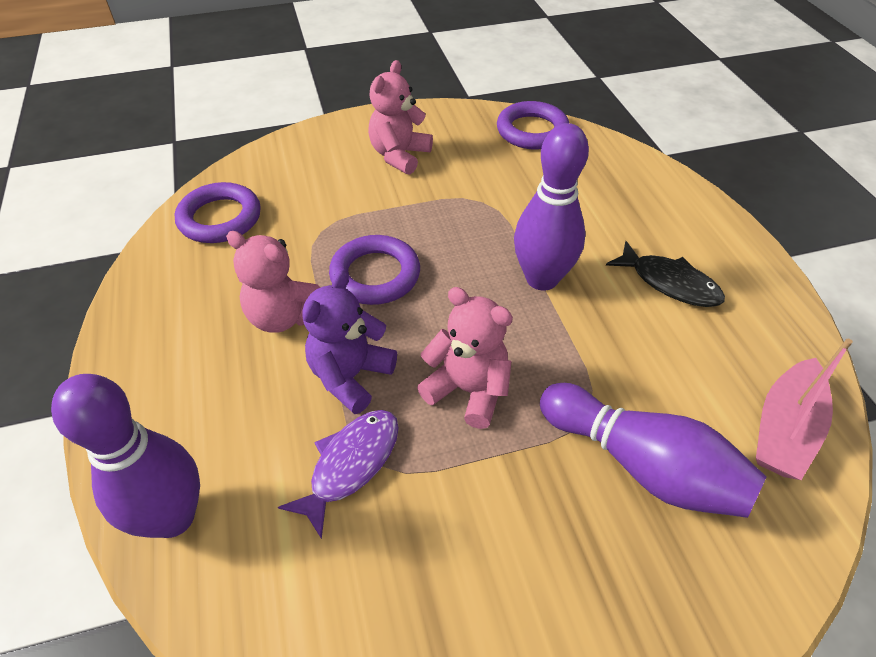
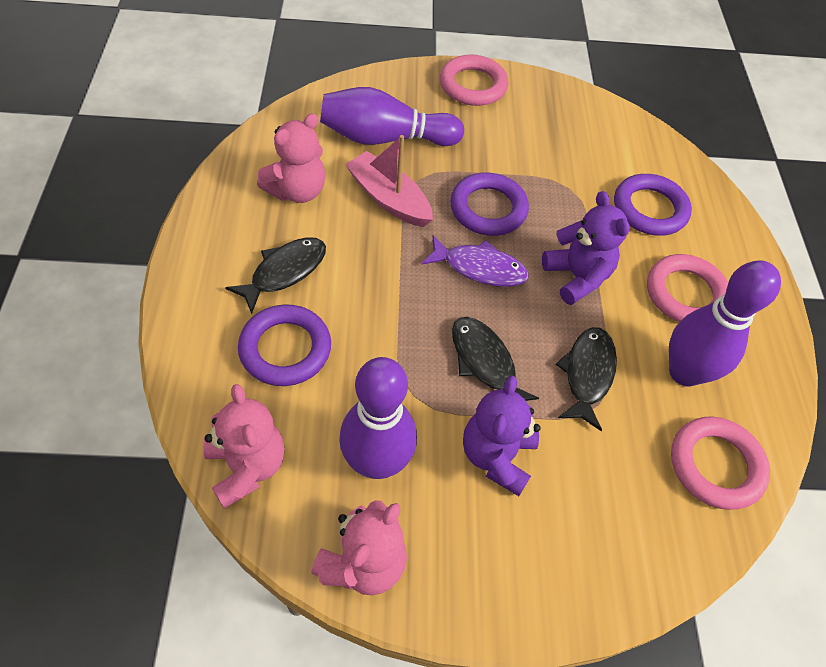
black fish: 1 -> 3
pink ring: 0 -> 3
purple teddy bear: 1 -> 2

